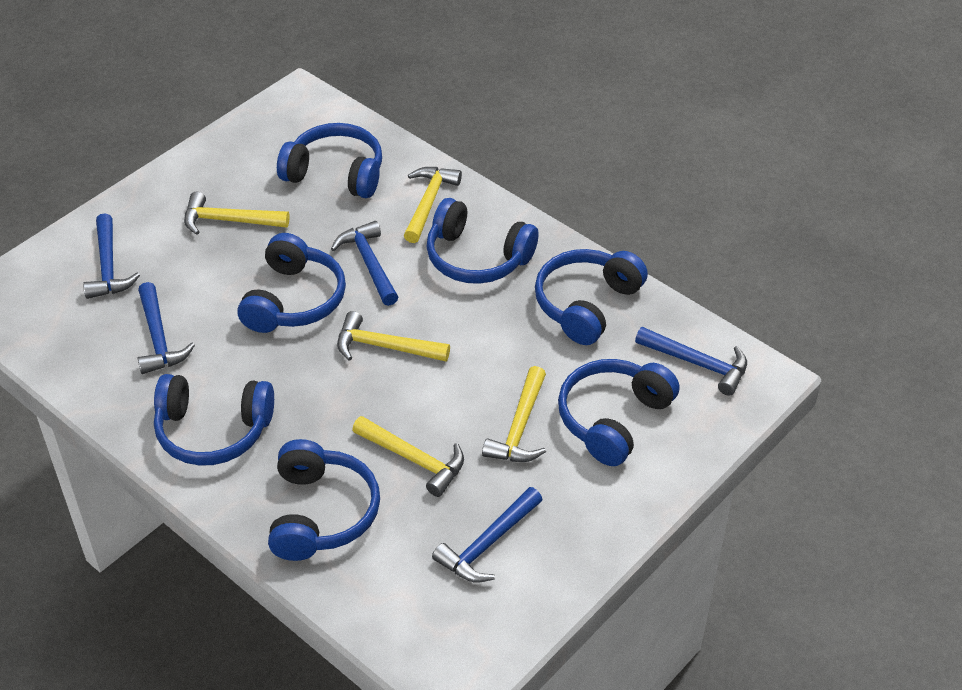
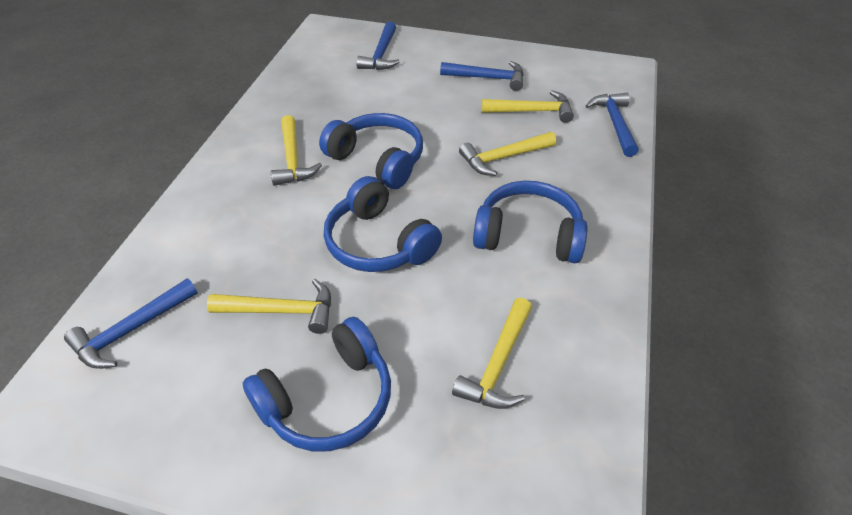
blue hammer: 5 -> 4
blue headphones: 7 -> 4

